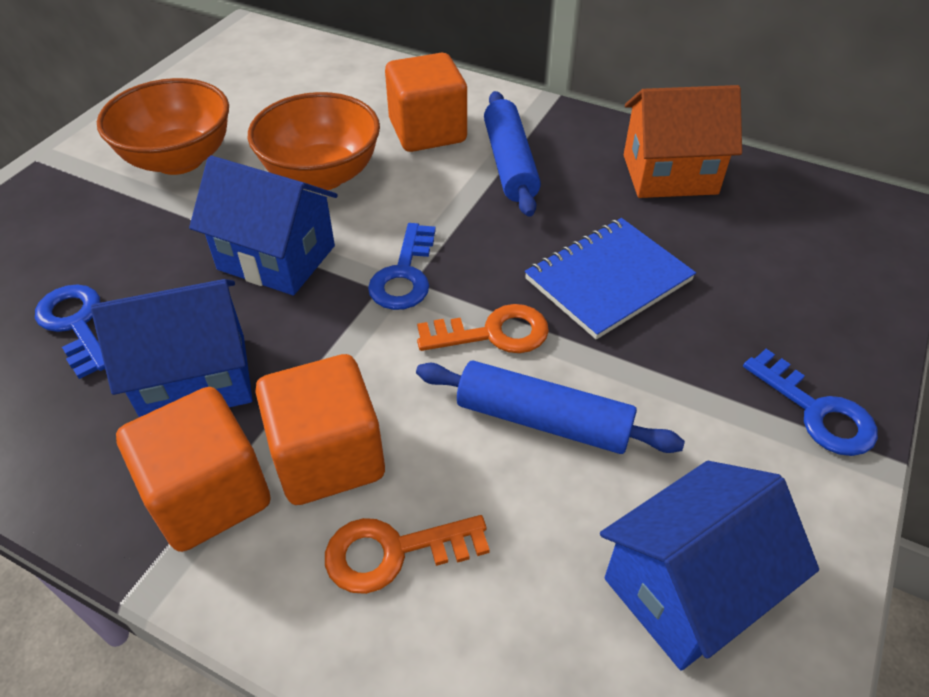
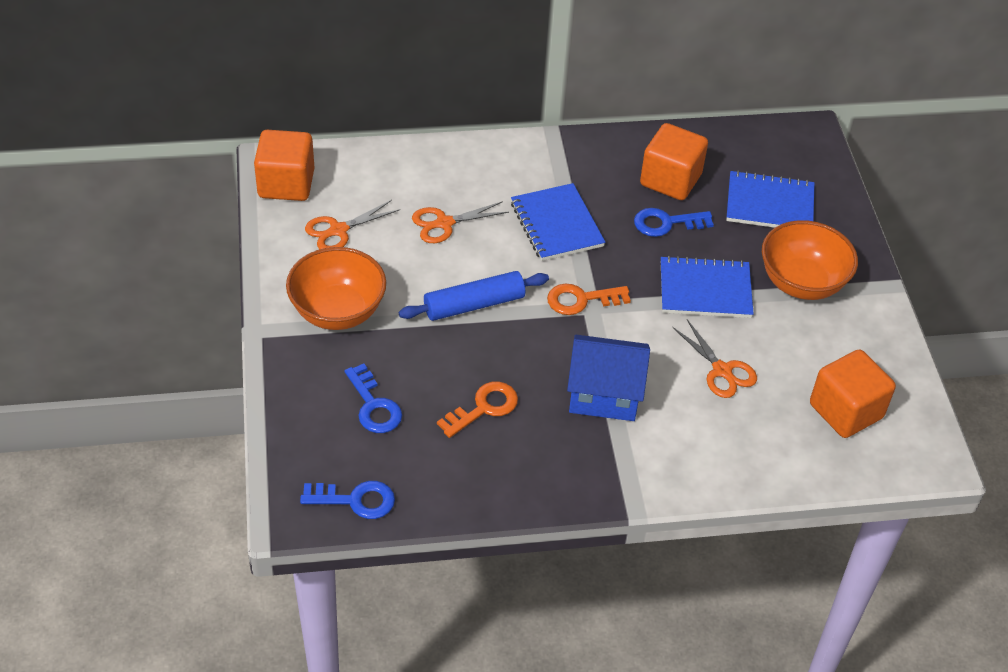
blue house: 3 -> 1
blue notebook: 1 -> 3
blue rolling pin: 2 -> 1
orange house: 1 -> 0
orange scissors: 0 -> 3

